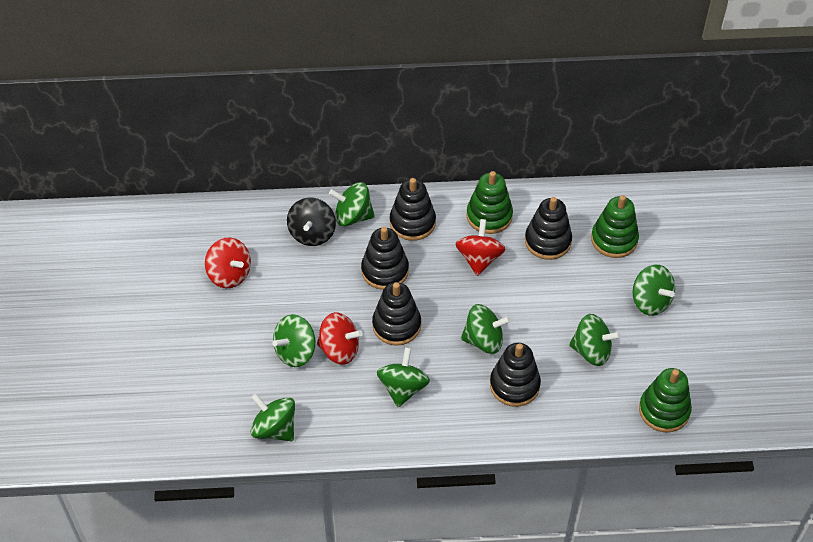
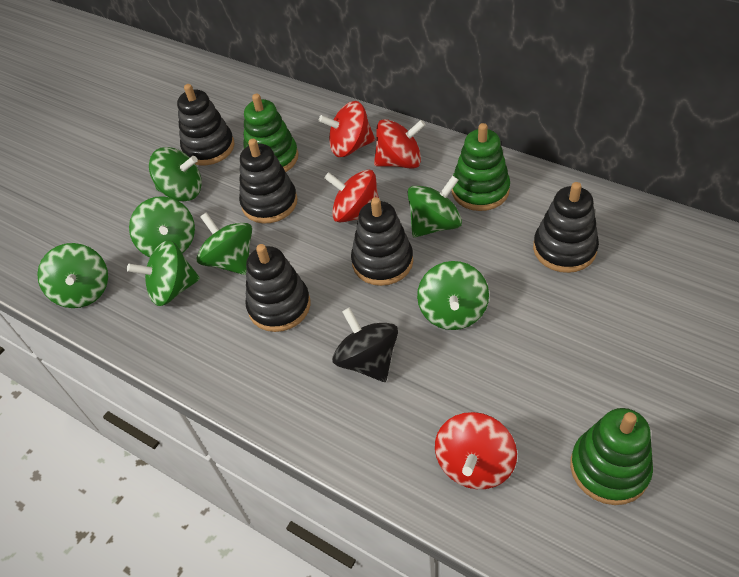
red spinning top: 3 -> 4

